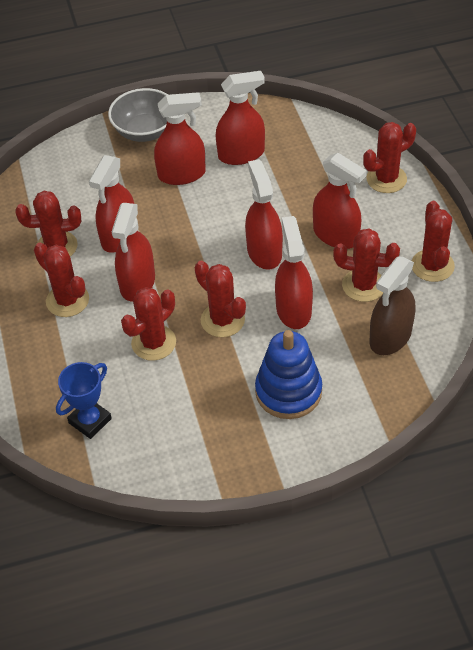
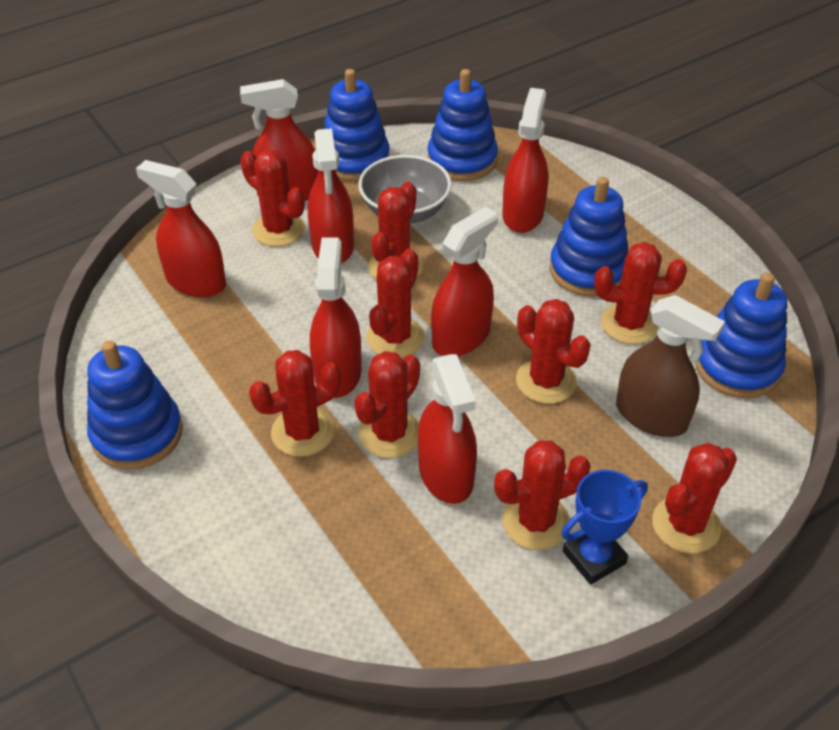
blue stacking toy: 1 -> 5
red cactus: 7 -> 9

